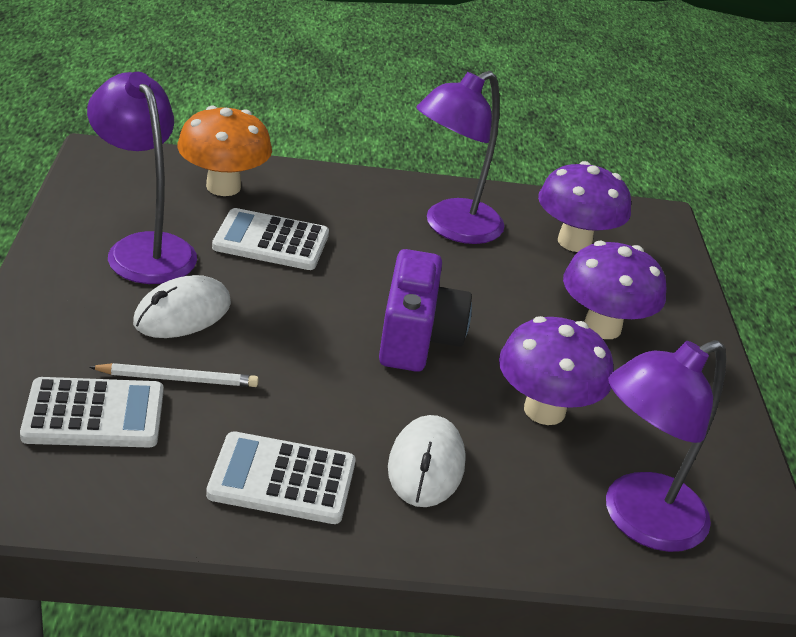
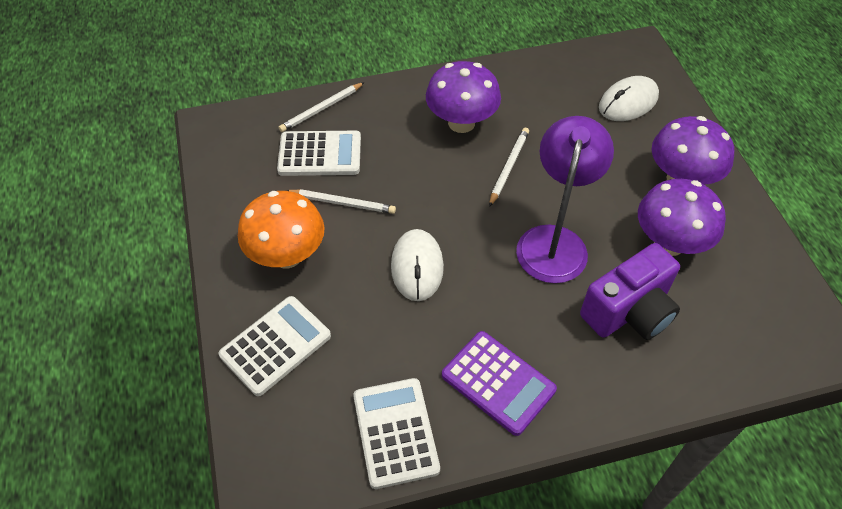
purple calculator: 0 -> 1
purple lamp: 3 -> 1
white pencil: 1 -> 3

